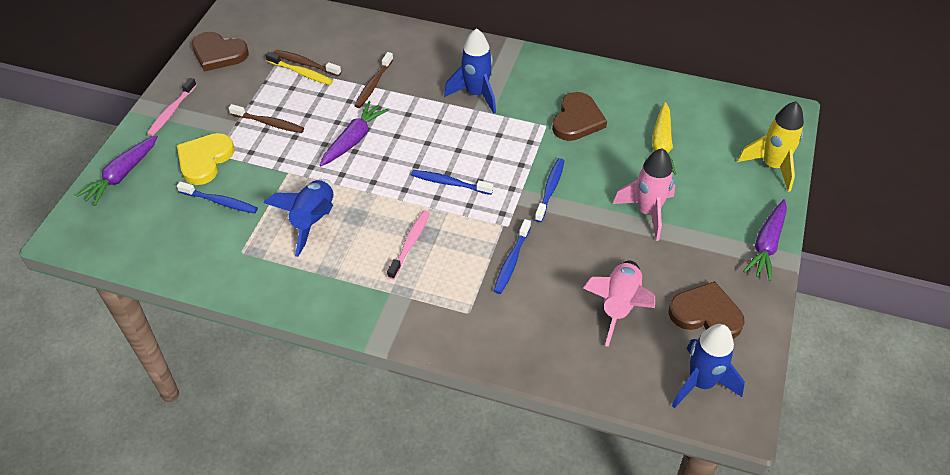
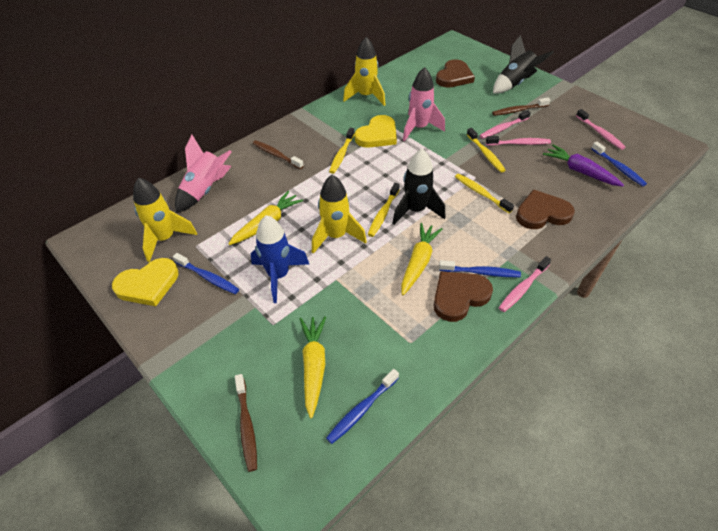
black rocket: 0 -> 2
blue rocket: 3 -> 1
pink toothbrush: 2 -> 4
purple carrot: 3 -> 1
yellow carrot: 1 -> 3
yellow heart: 1 -> 2
yellow rocket: 1 -> 3
yellow toothbrush: 1 -> 4

